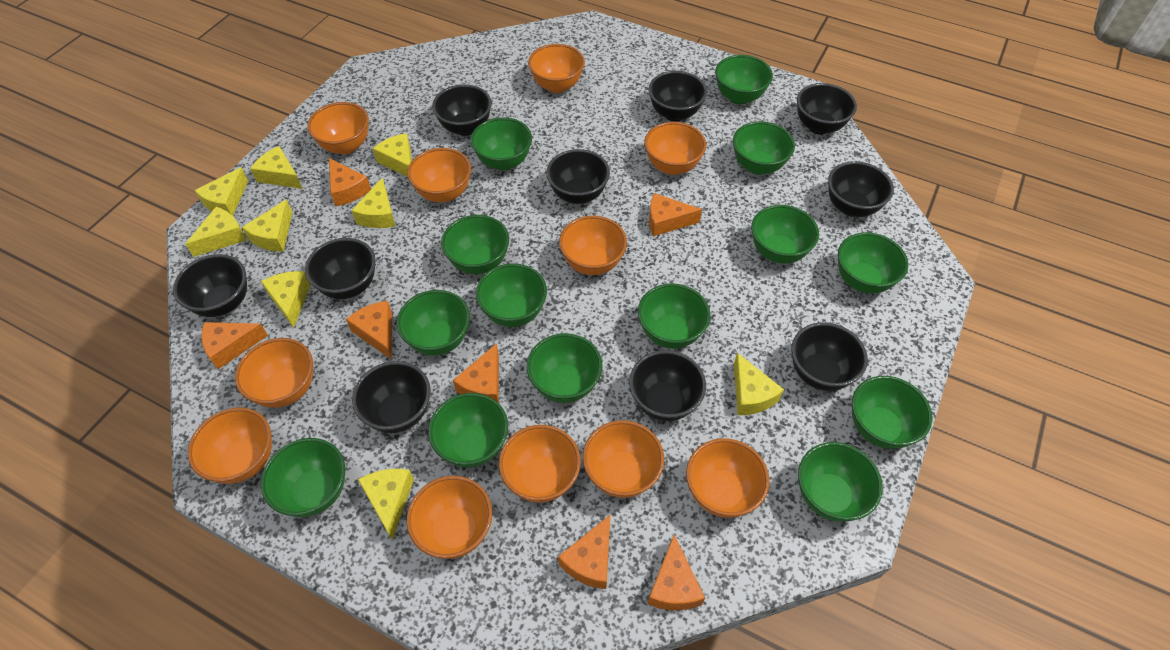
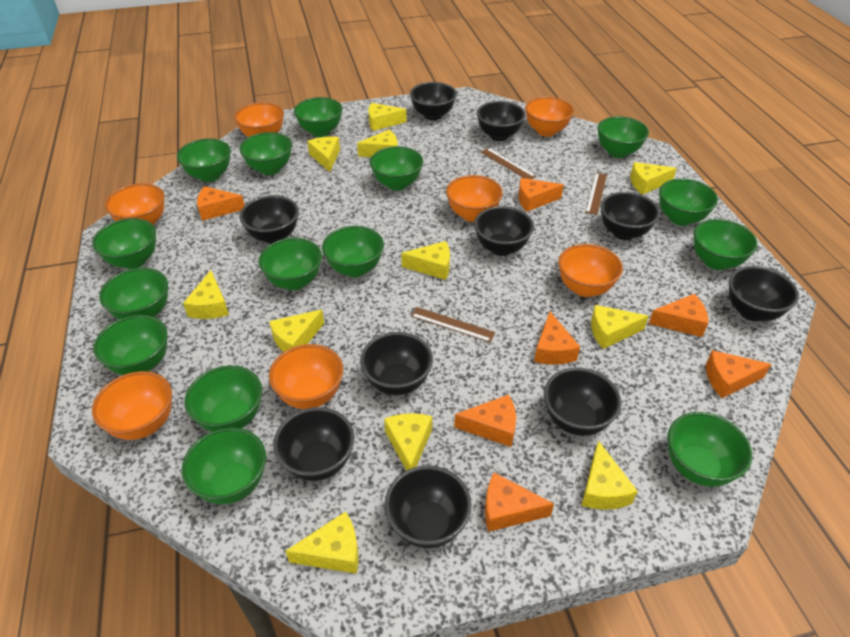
brown ruler: 0 -> 3
green bowl: 14 -> 15
orange bowl: 11 -> 7
yellow cheese: 9 -> 11

